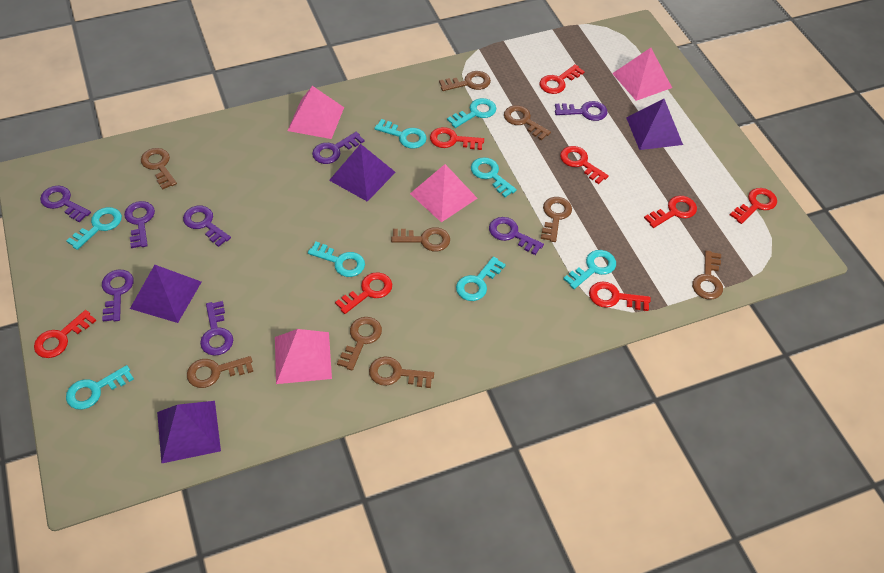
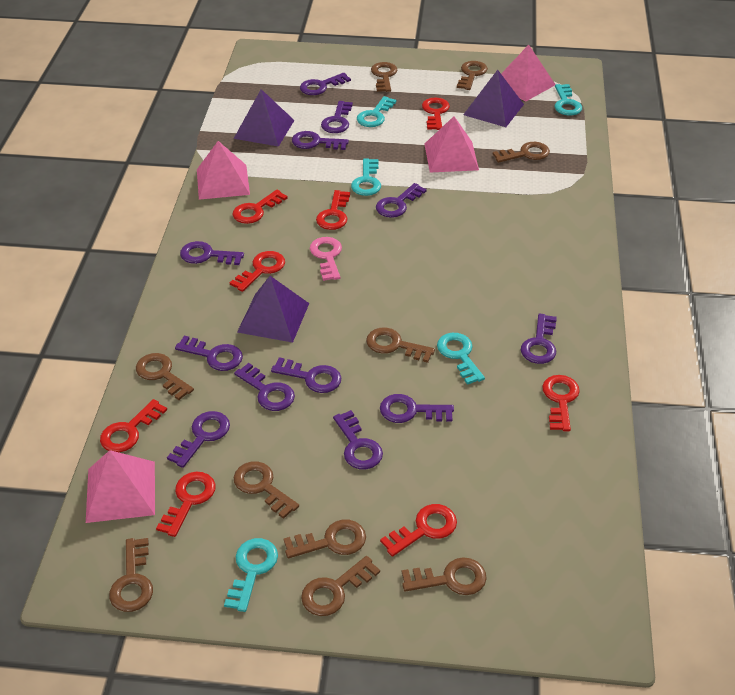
brown key: 9 -> 10
pink key: 0 -> 1
purple key: 8 -> 12
purple pyramid: 4 -> 3
turquoise key: 8 -> 5

